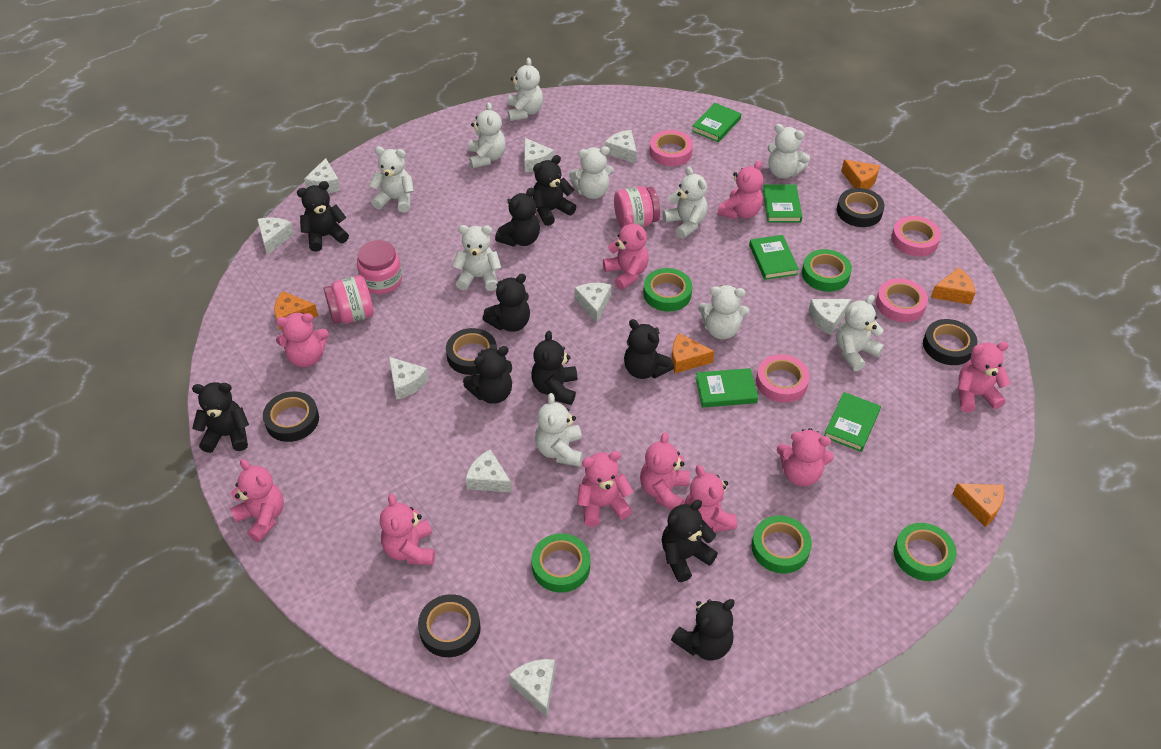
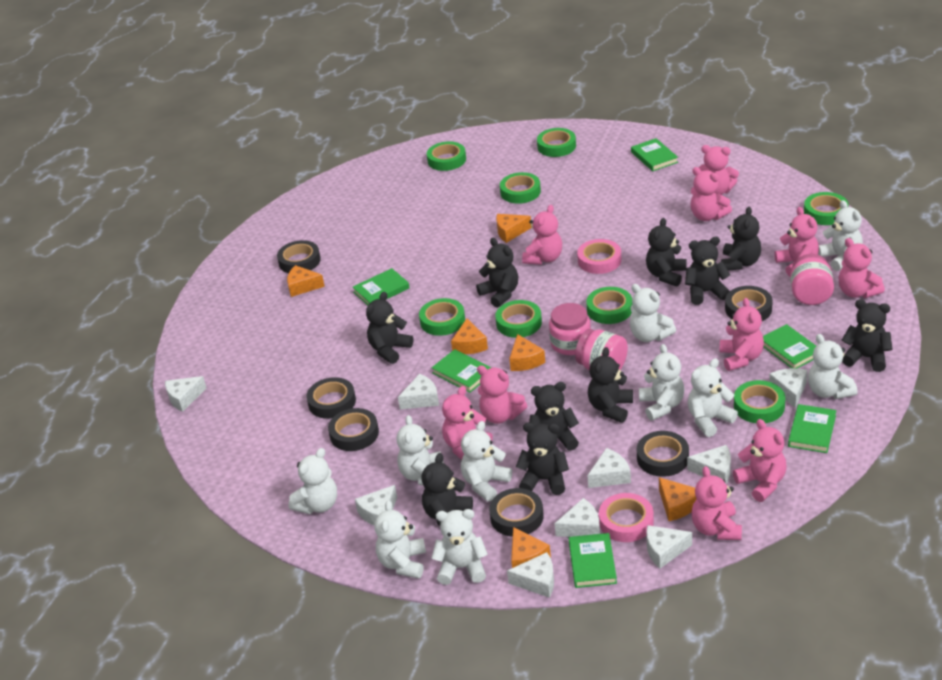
black tape: 5 -> 6
green book: 5 -> 6
green tape: 5 -> 8
orange cheese: 5 -> 6
pink tape: 4 -> 2

